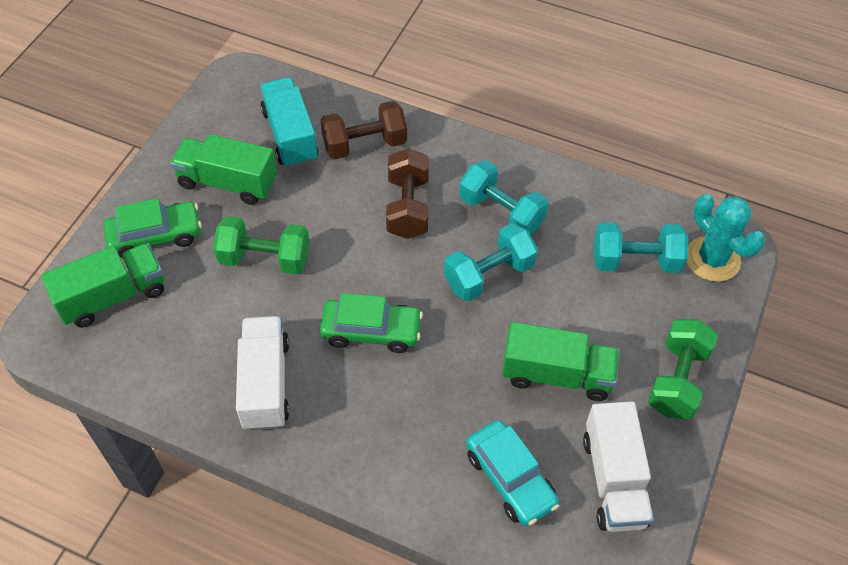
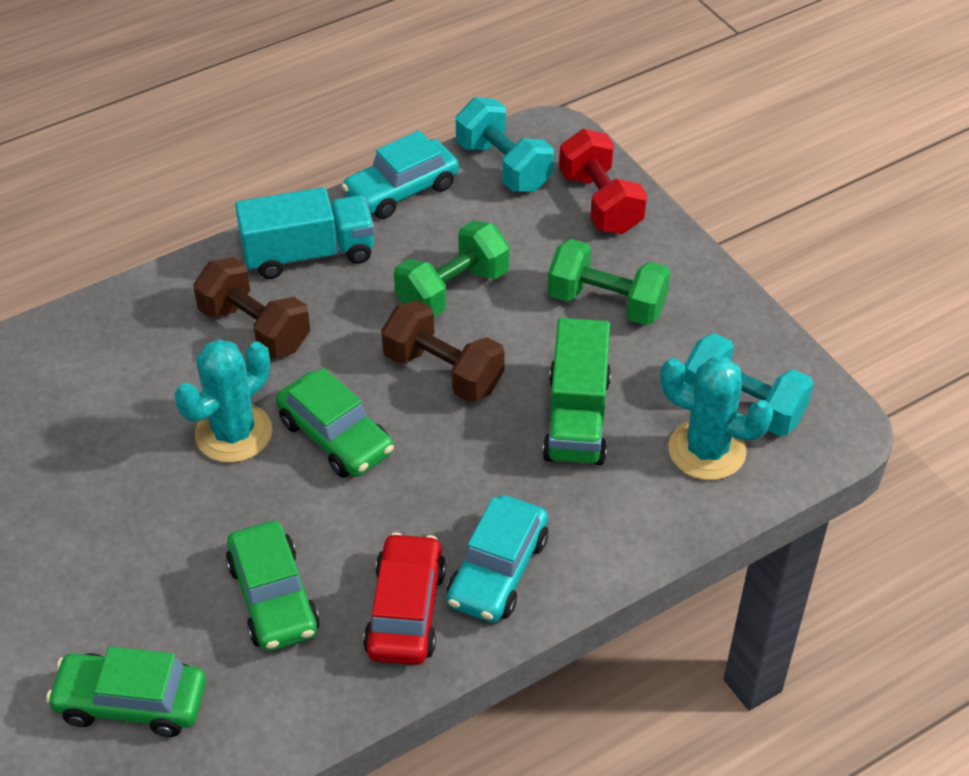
green car: 2 -> 3
green truck: 3 -> 1
red car: 0 -> 1
red dumbbell: 0 -> 1
turquoise cactus: 1 -> 2
turquoise car: 1 -> 2
turquoise dumbbell: 3 -> 2
white truck: 2 -> 0

